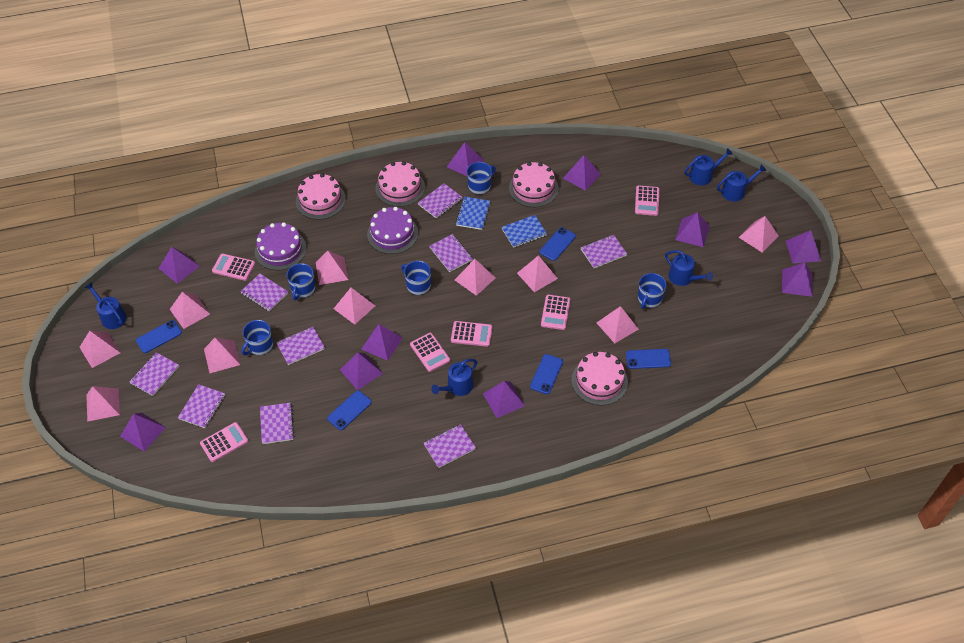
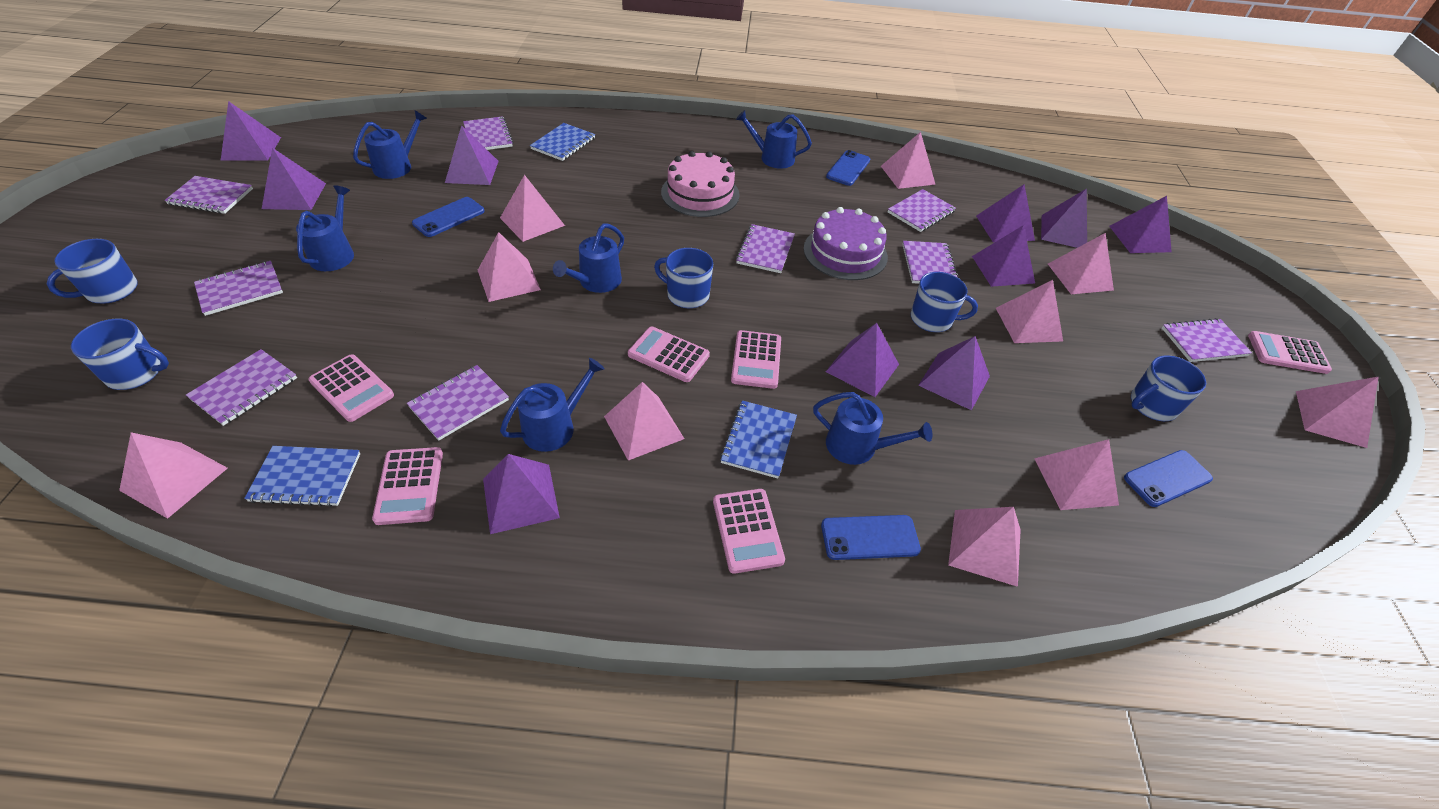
blue notebook: 2 -> 3
blue phone: 5 -> 4
blue watering can: 5 -> 6
pink cake: 4 -> 1
purple cake: 2 -> 1

